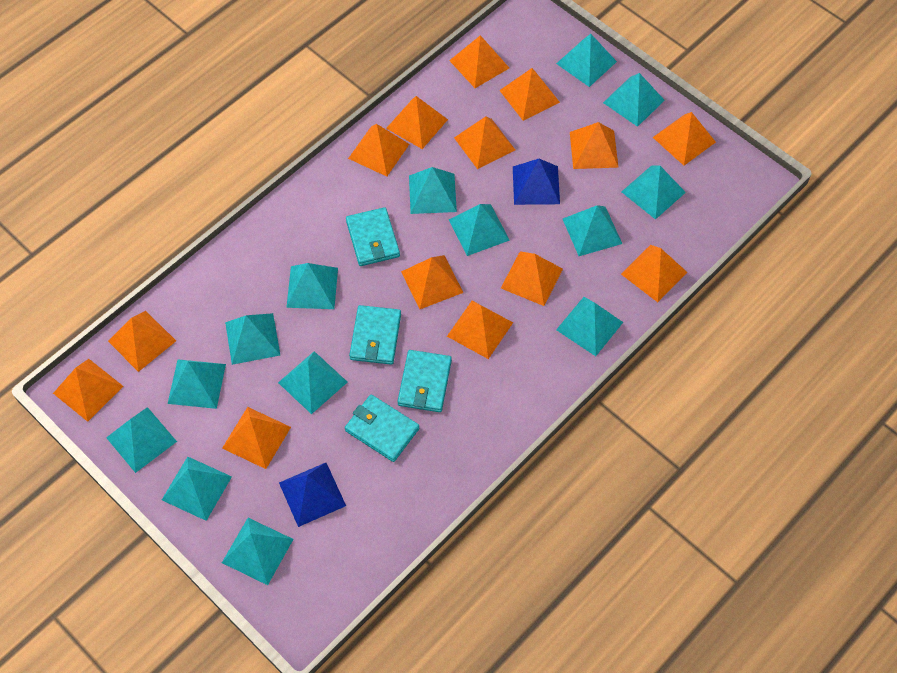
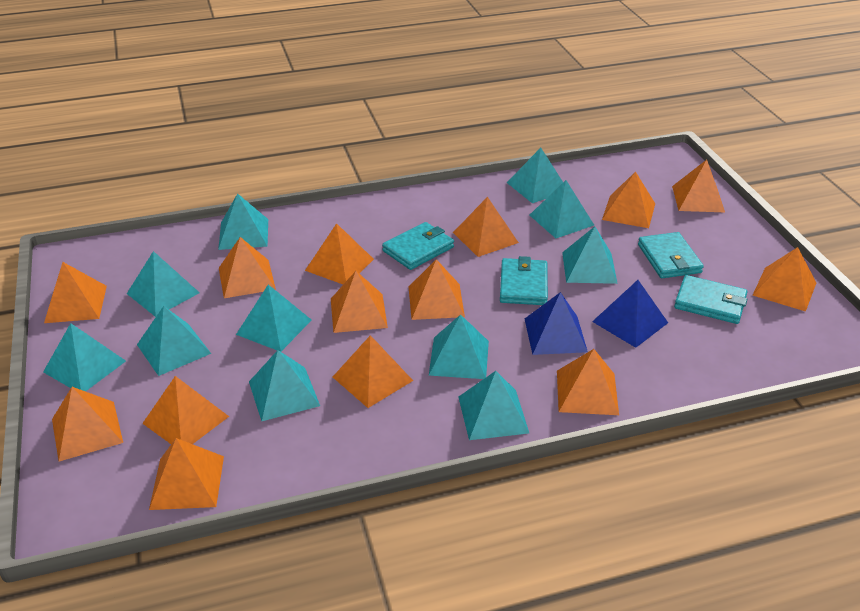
turquoise pyramid: 14 -> 11

